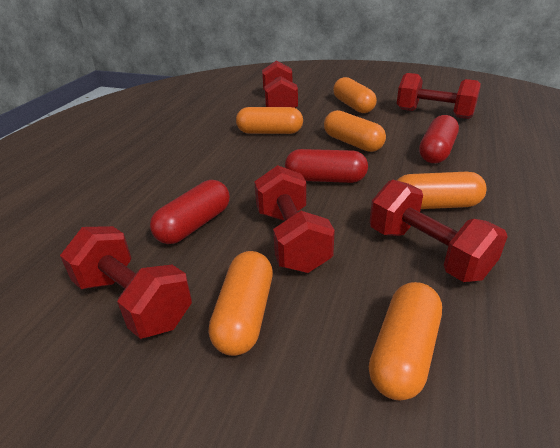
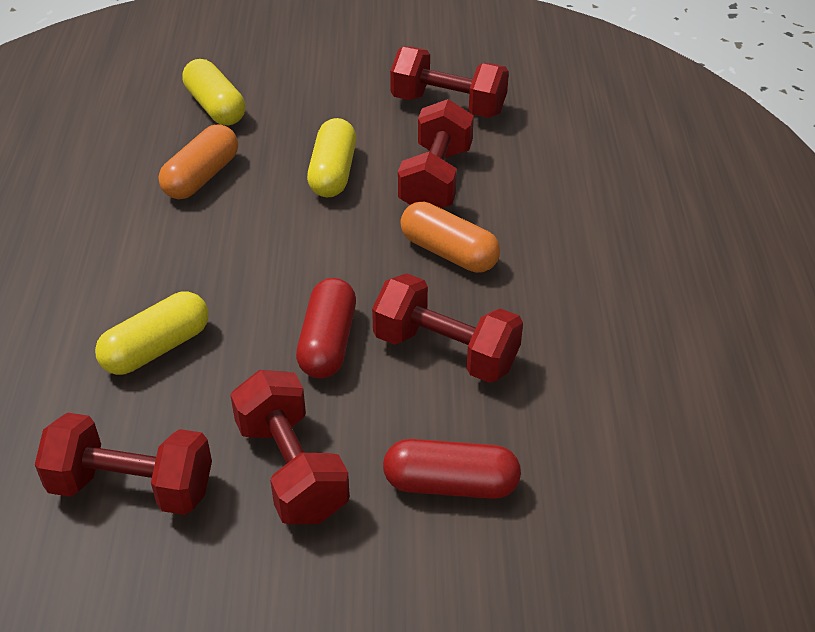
orange capsule: 6 -> 2
red capsule: 3 -> 2
yellow capsule: 0 -> 3

